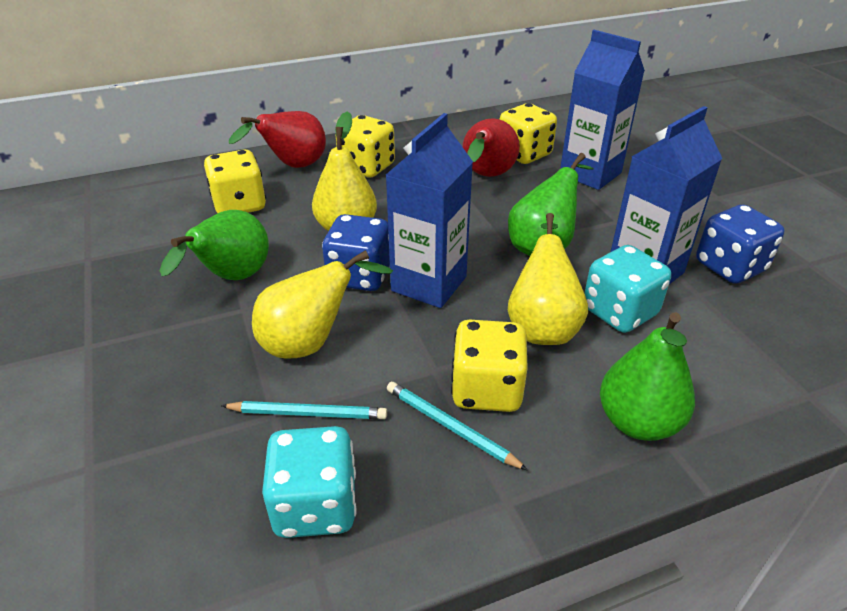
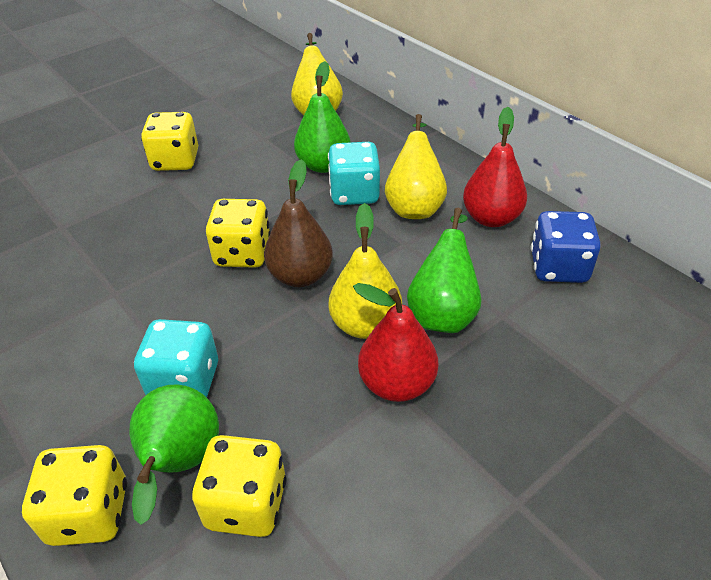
blue carton: 3 -> 0
blue dice: 2 -> 1
brown pear: 0 -> 1
turquoise pencil: 2 -> 0

